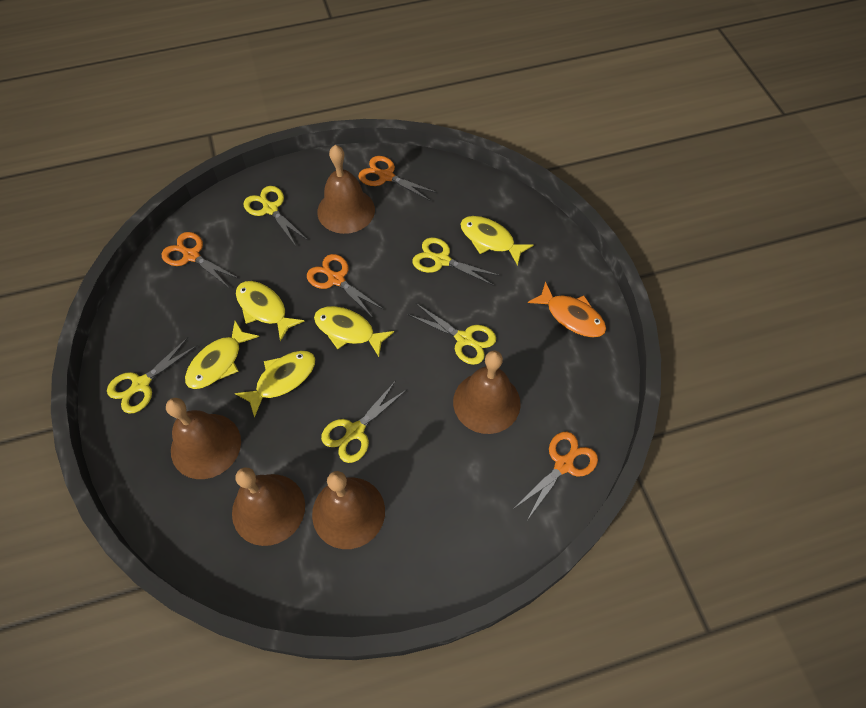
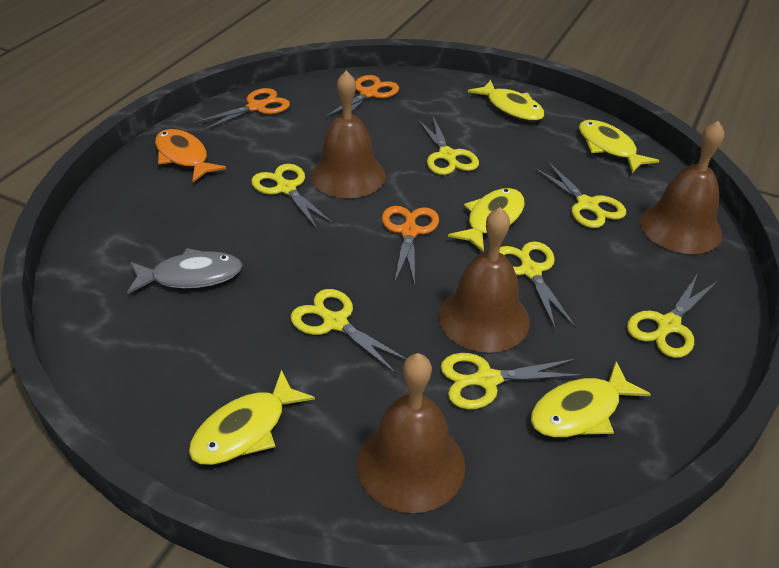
brown bell: 5 -> 4
grey fish: 0 -> 1
orange scissors: 4 -> 3
yellow scissors: 5 -> 7

